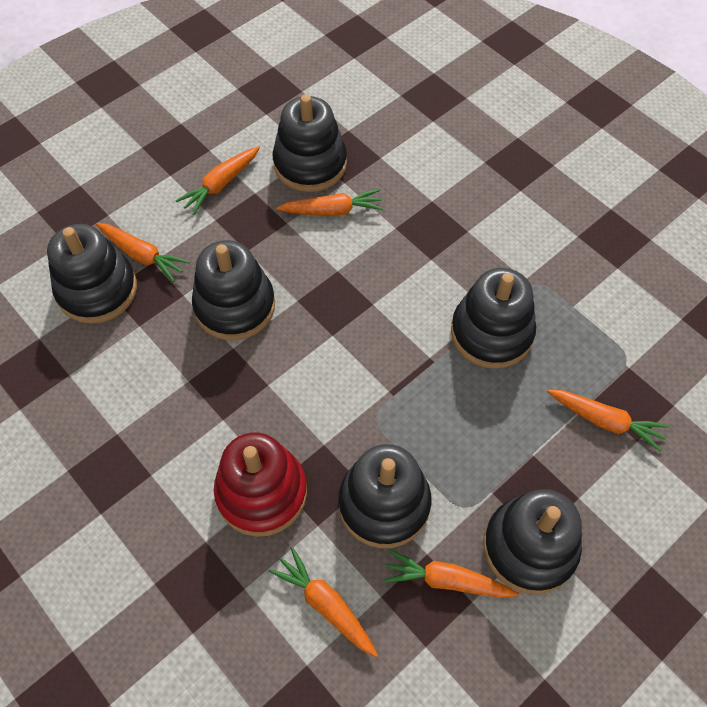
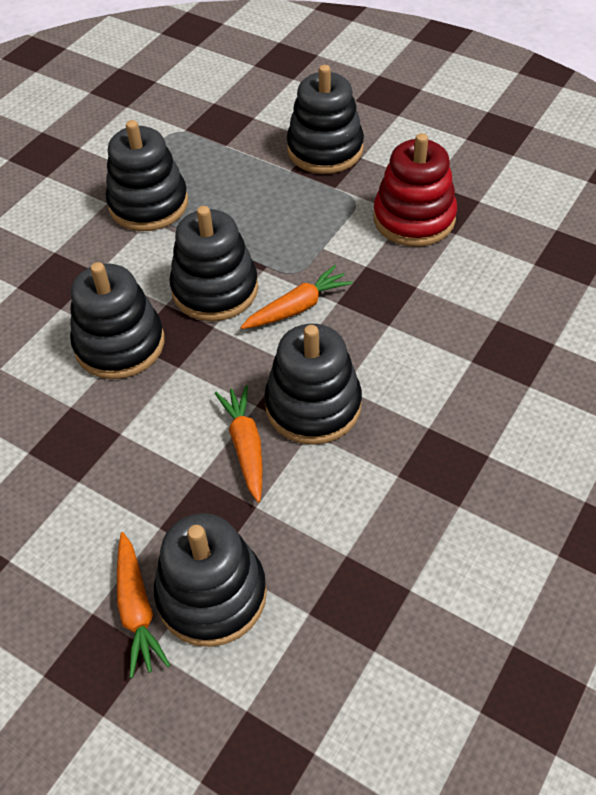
orange carrot: 6 -> 3

